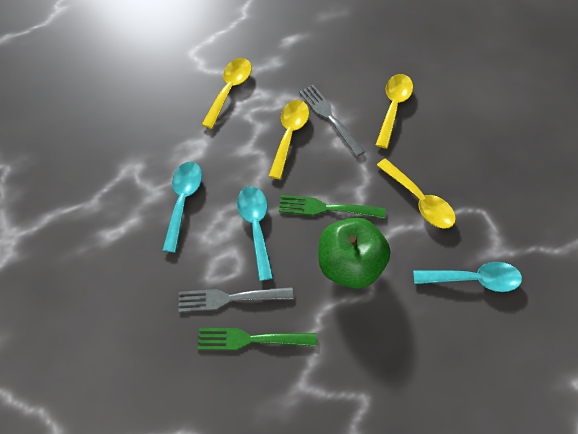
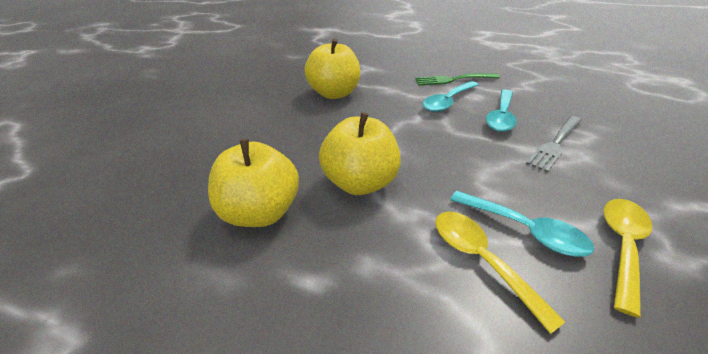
green apple: 1 -> 0
green fork: 2 -> 1
grey fork: 2 -> 1
yellow apple: 0 -> 3
yellow spoon: 4 -> 2

